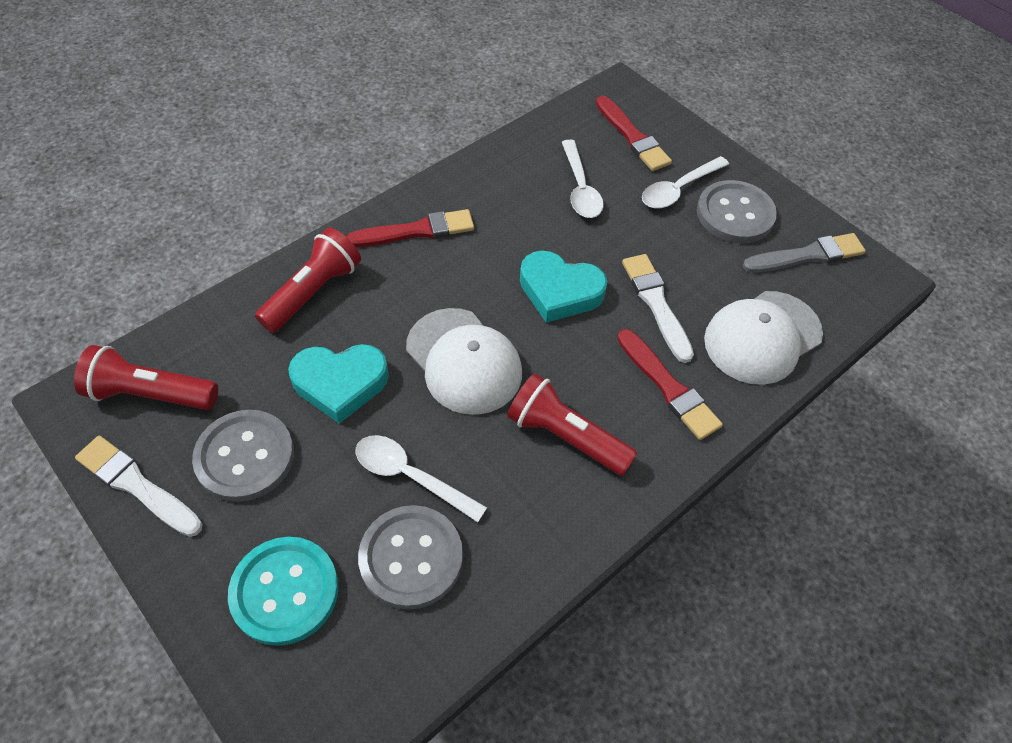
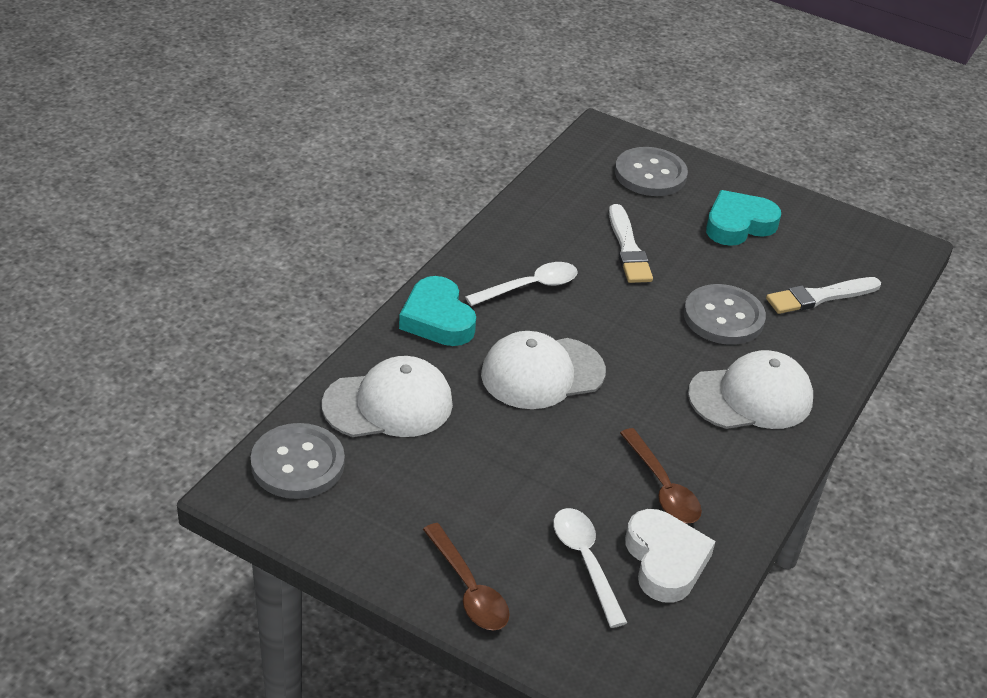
brown spoon: 0 -> 2
grey brush: 1 -> 0
red brush: 3 -> 0
red flashlight: 3 -> 0
turquoise button: 1 -> 0
white cap: 2 -> 3
white heart: 0 -> 1
white spoon: 3 -> 2

